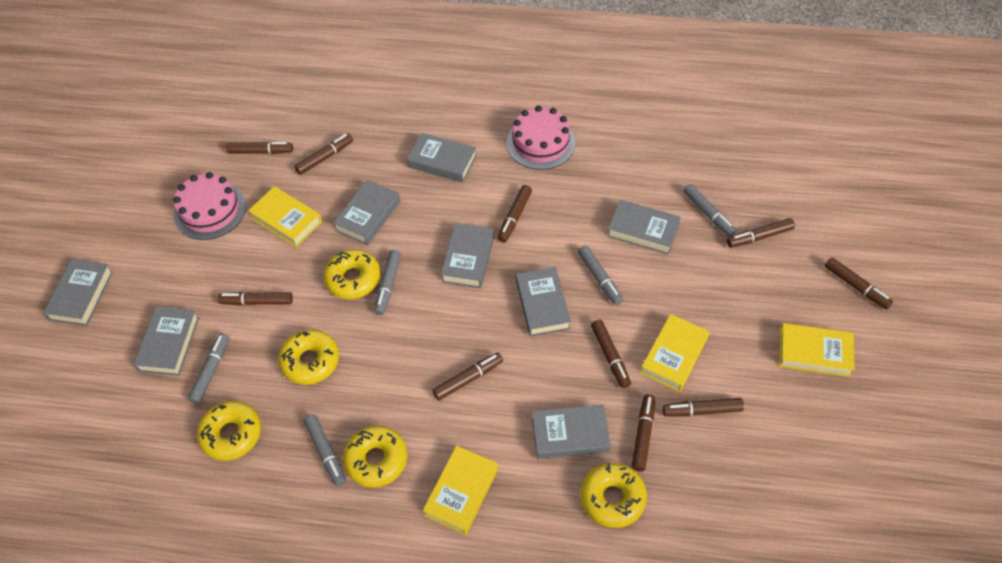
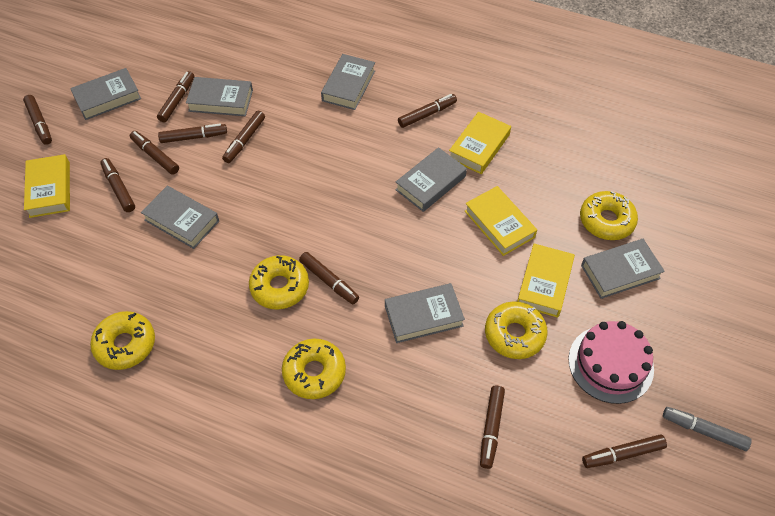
grey book: 8 -> 7
grey marker: 5 -> 1
pink cake: 2 -> 1

